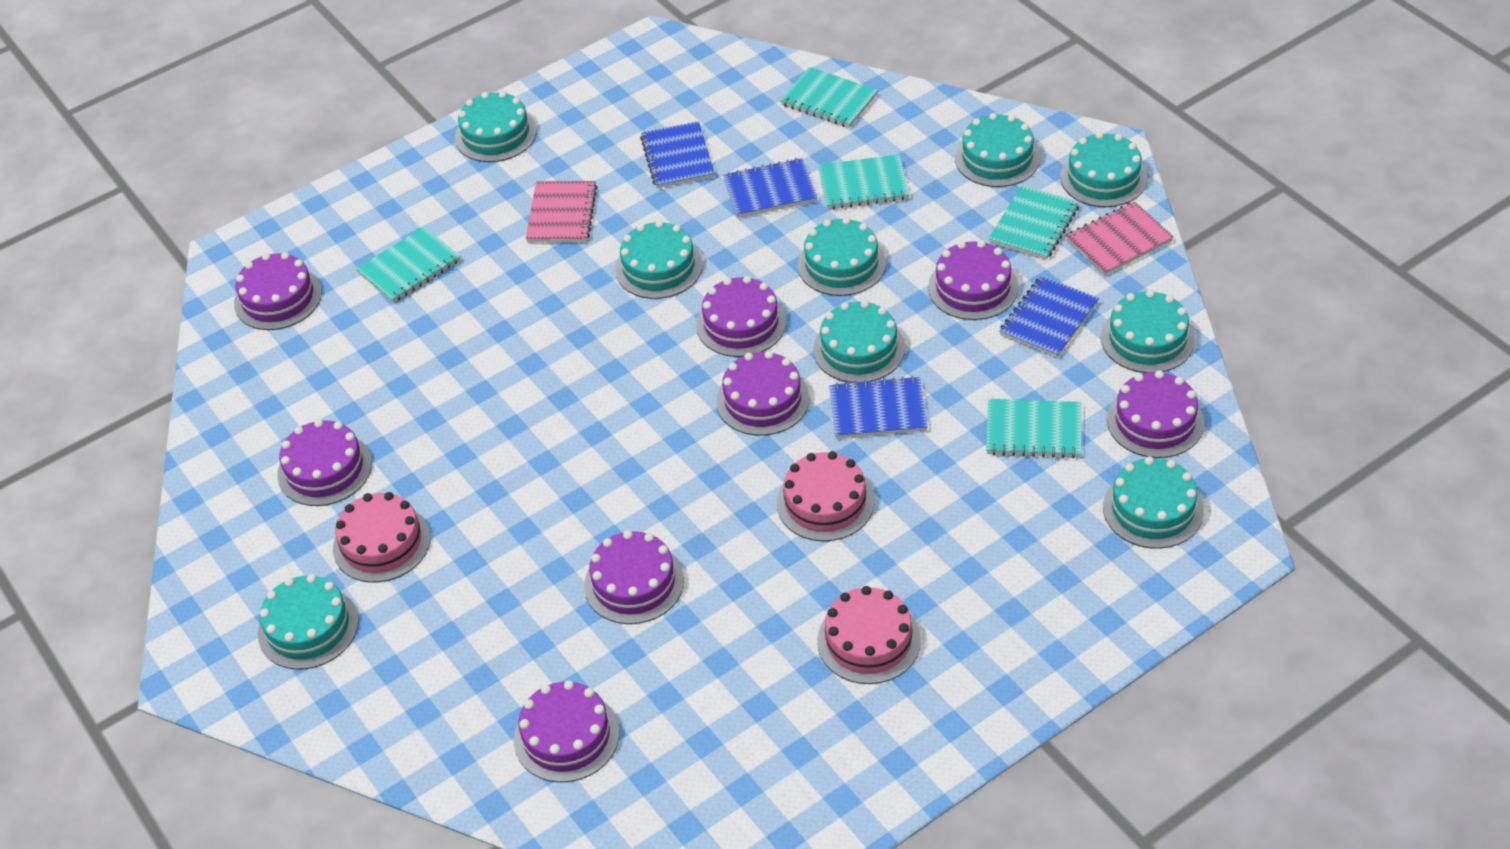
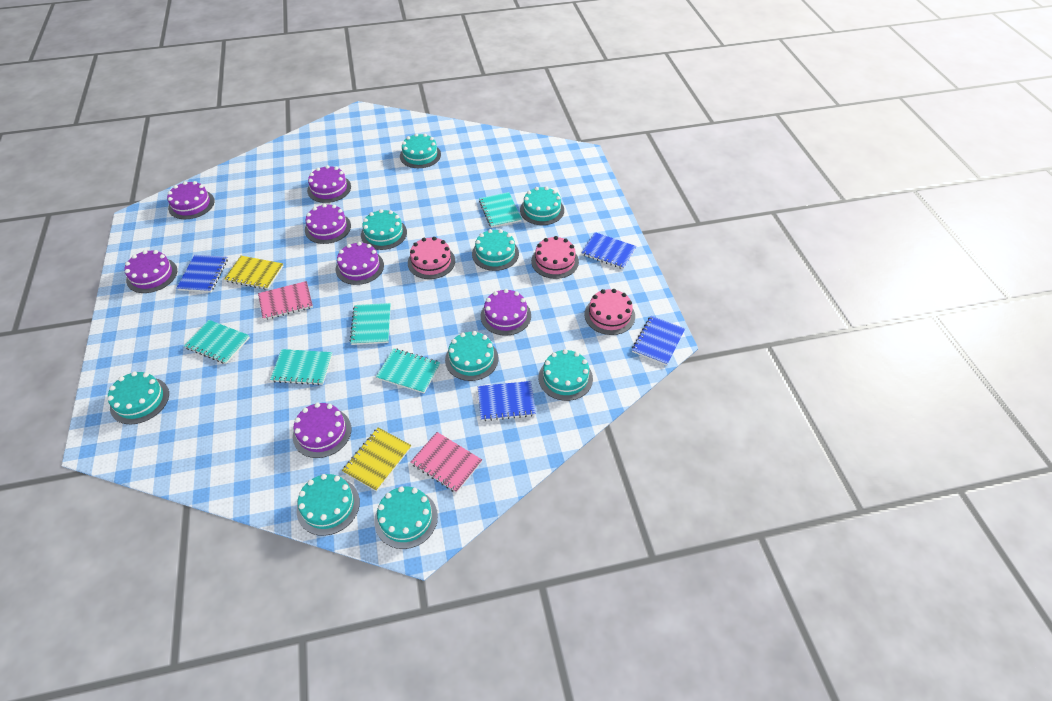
purple cake: 8 -> 7
yellow notebook: 0 -> 2

